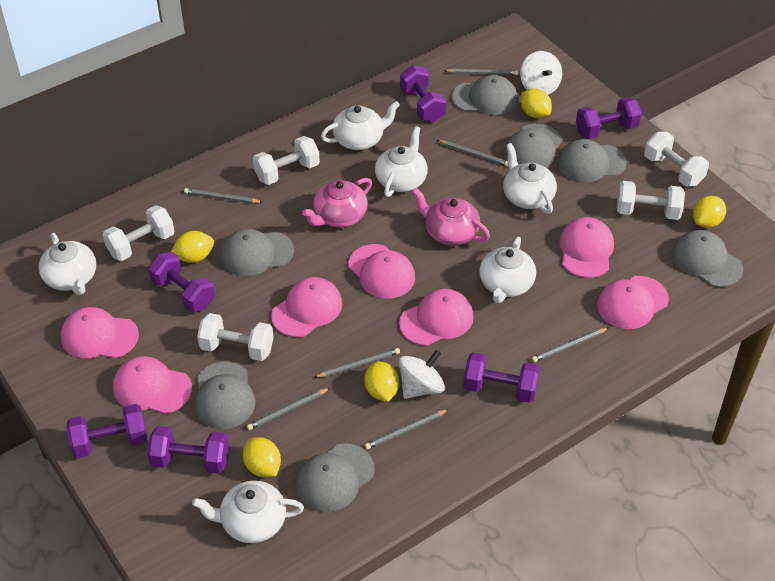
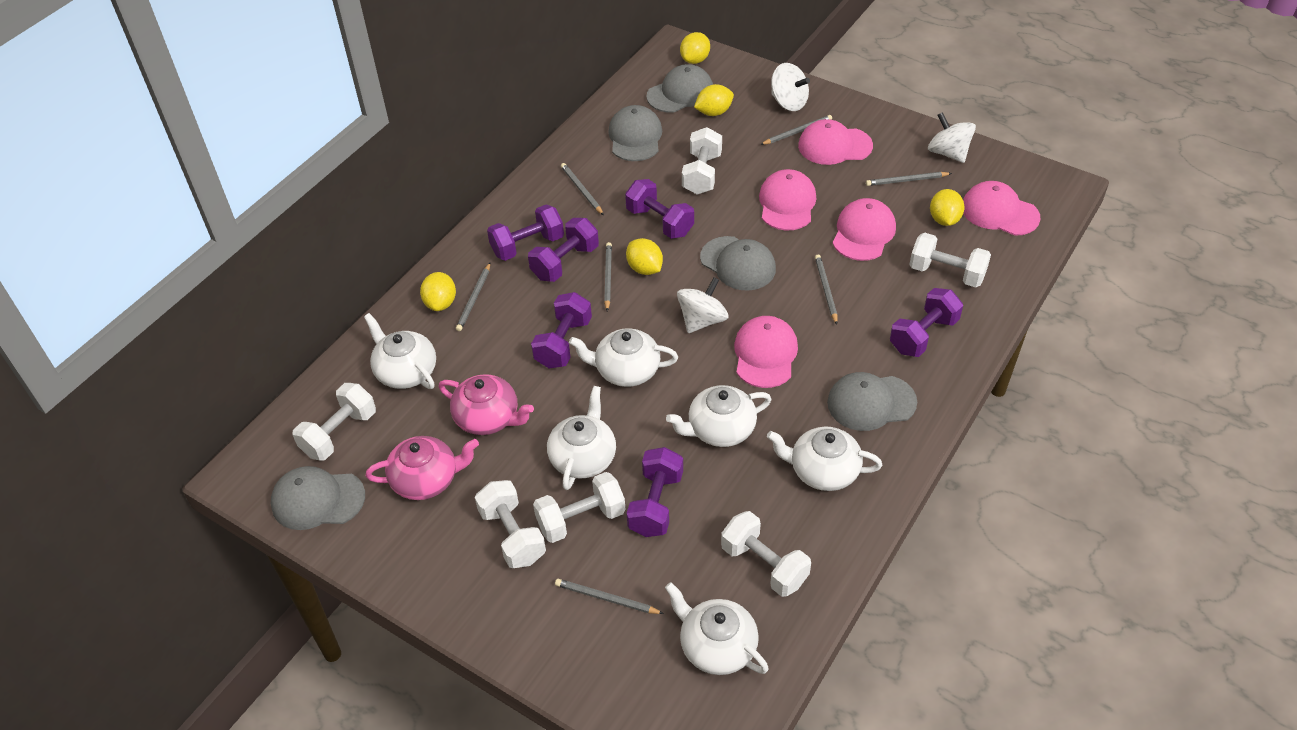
grey cap: 7 -> 5
pink cap: 7 -> 5
white dumbbell: 5 -> 6
white spinning top: 2 -> 3

